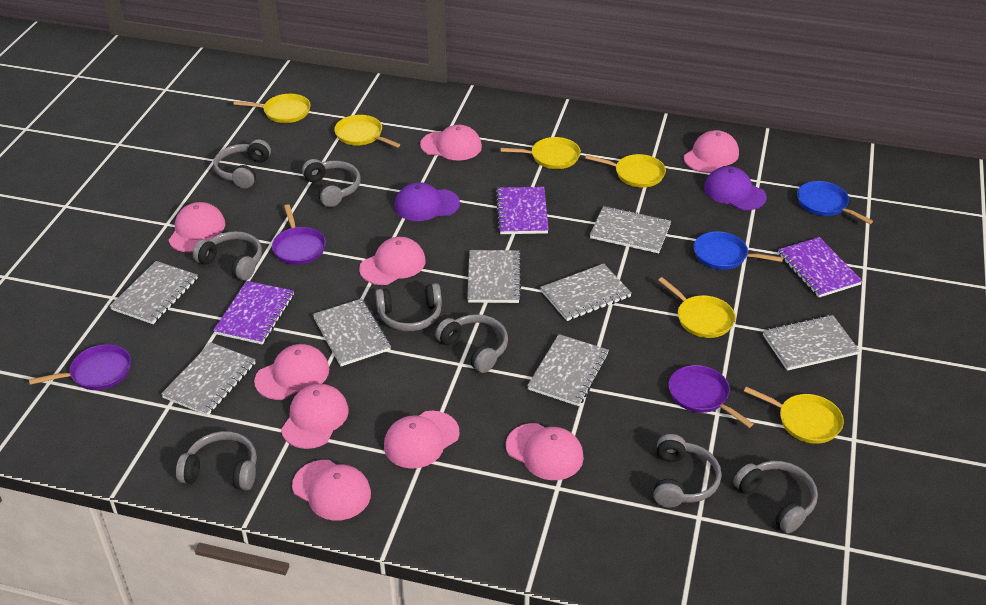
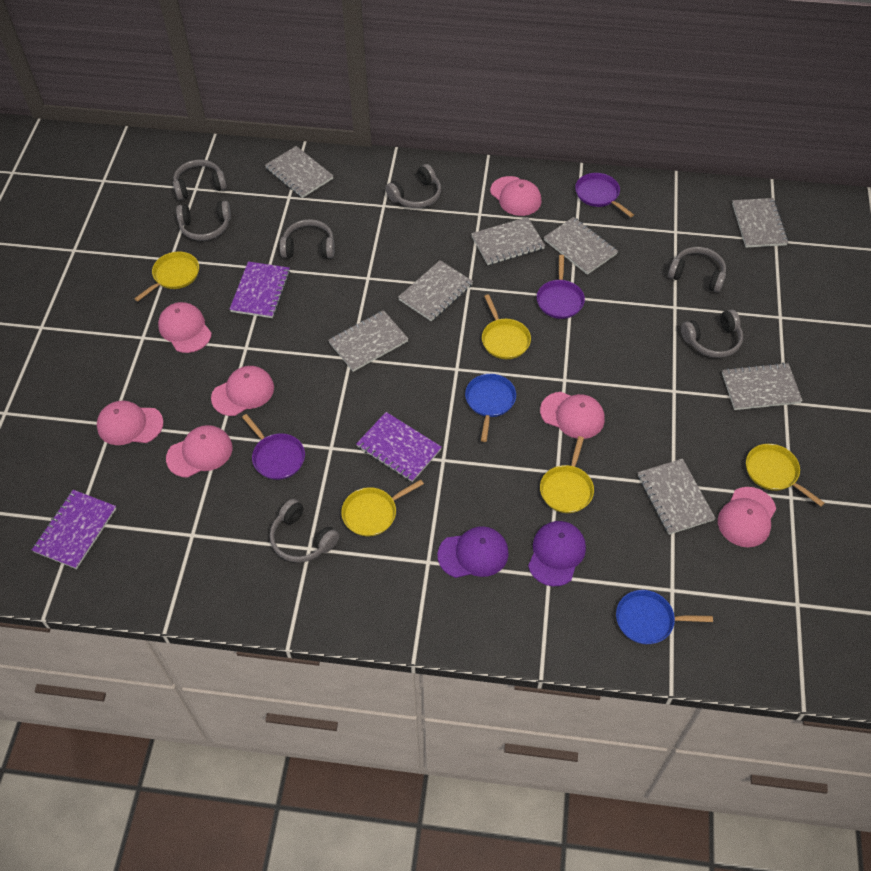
grey headphones: 8 -> 7
pink cap: 9 -> 7
yellow pan: 6 -> 5

